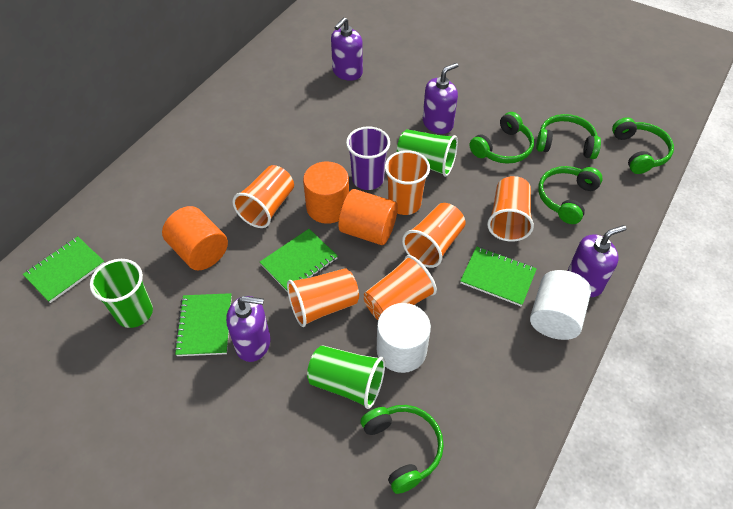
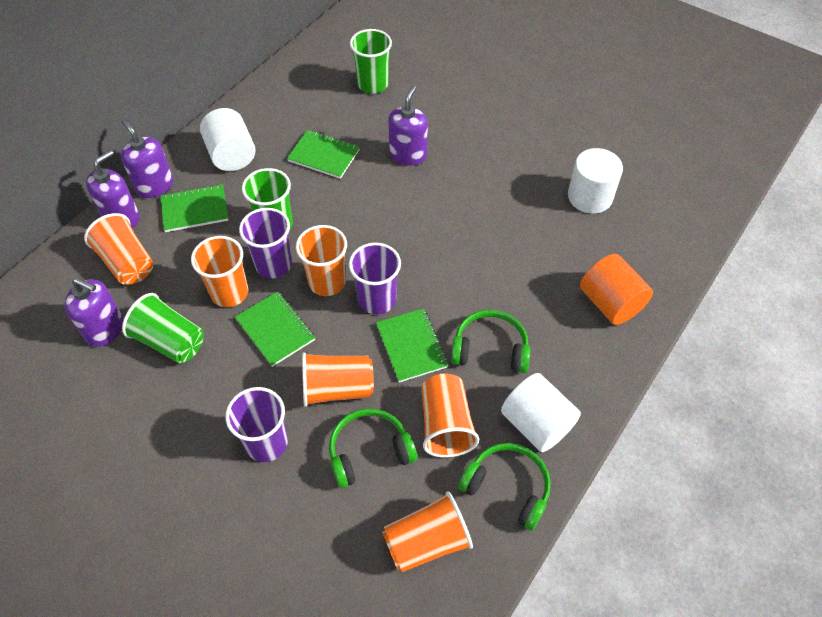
green headphones: 5 -> 3
orange cylinder: 3 -> 1
purple cup: 1 -> 3
white cylinder: 2 -> 3

